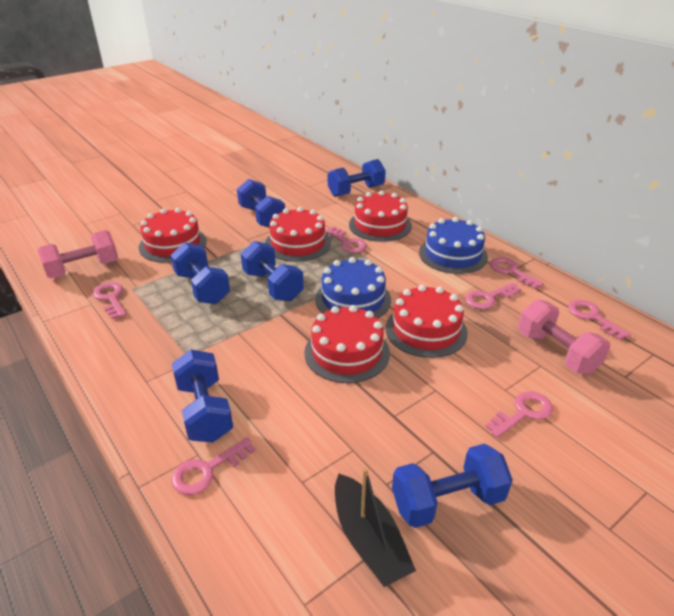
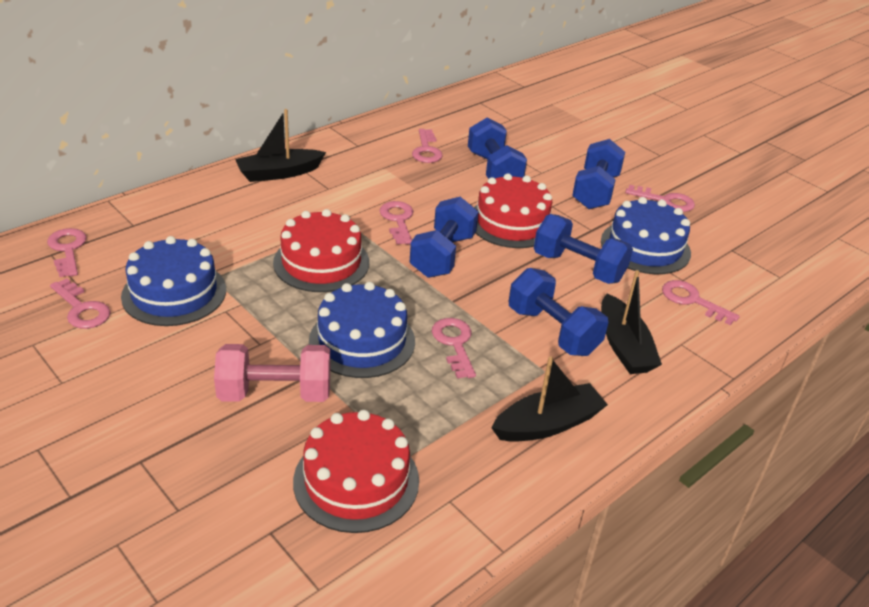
black boat: 1 -> 3
blue cake: 2 -> 3
blue dumbbell: 6 -> 5
pink dumbbell: 2 -> 1
red cake: 5 -> 3

